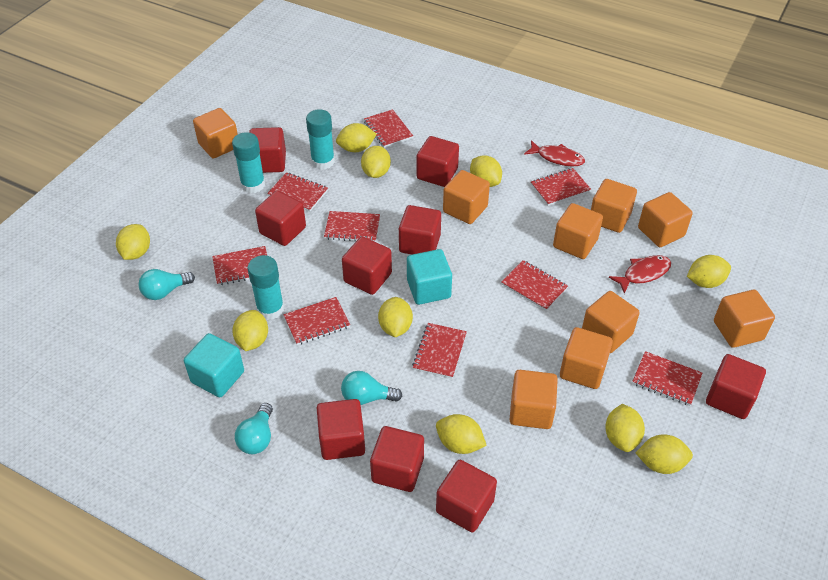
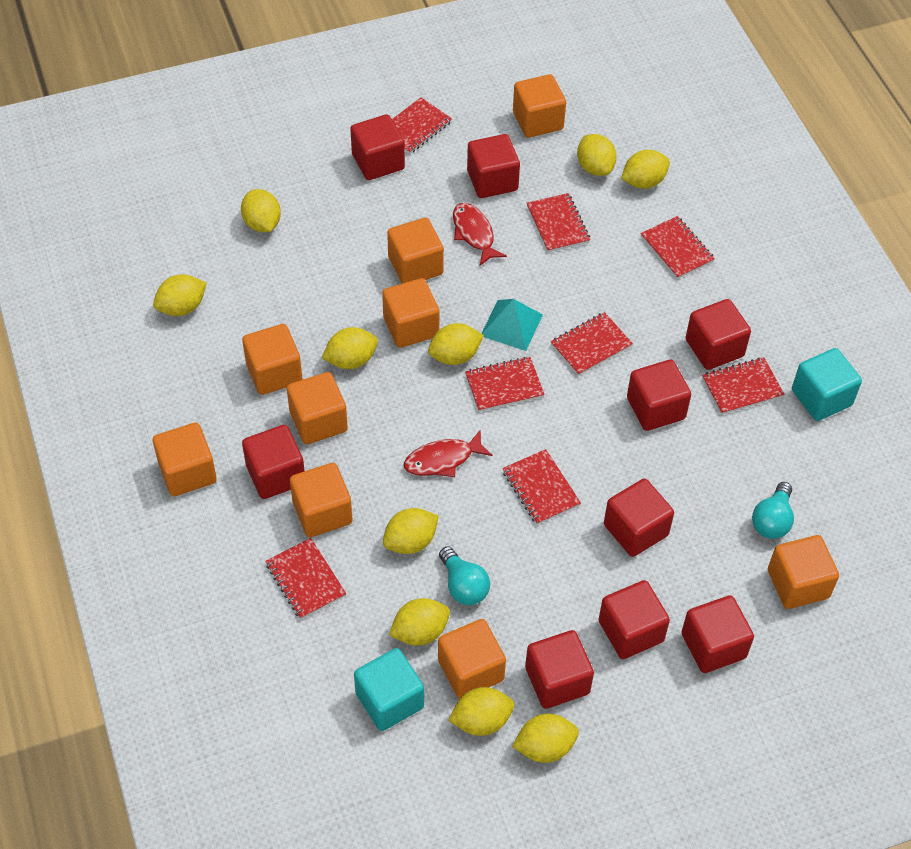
red notebook: 9 -> 8
turquoise glue stick: 3 -> 0
turquoise light bulb: 3 -> 2
turquoise pyramid: 0 -> 1

